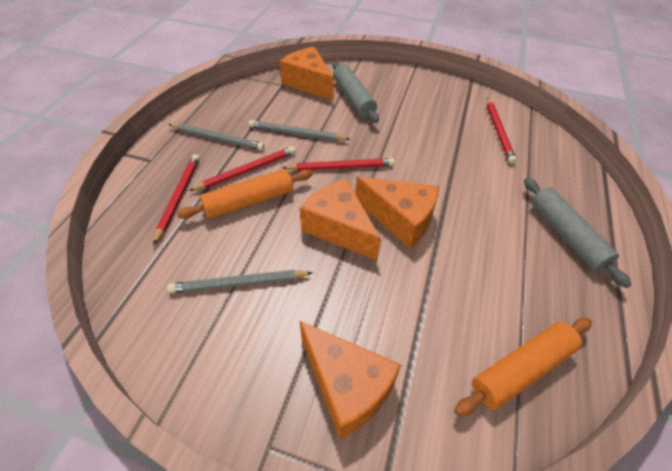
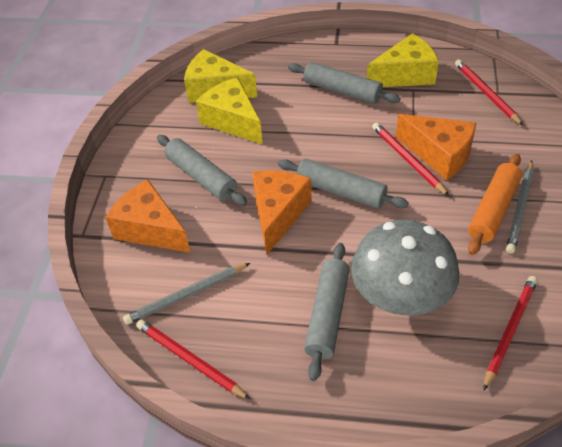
grey mushroom: 0 -> 1
grey pencil: 3 -> 2
grey rolling pin: 2 -> 4
orange cheese: 4 -> 3
orange rolling pin: 2 -> 1
yellow cheese: 0 -> 3

